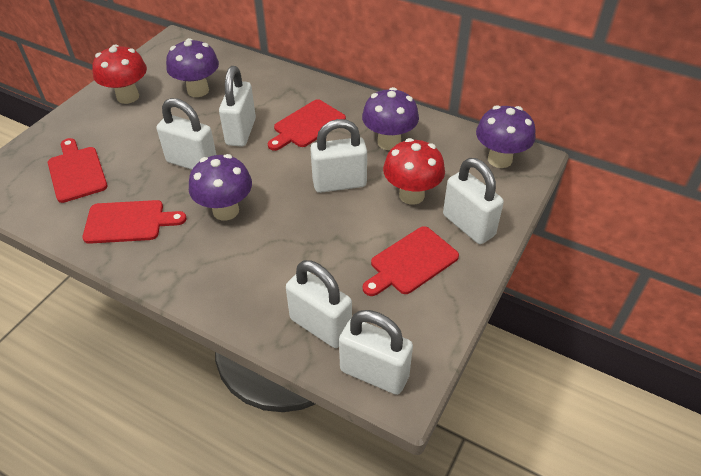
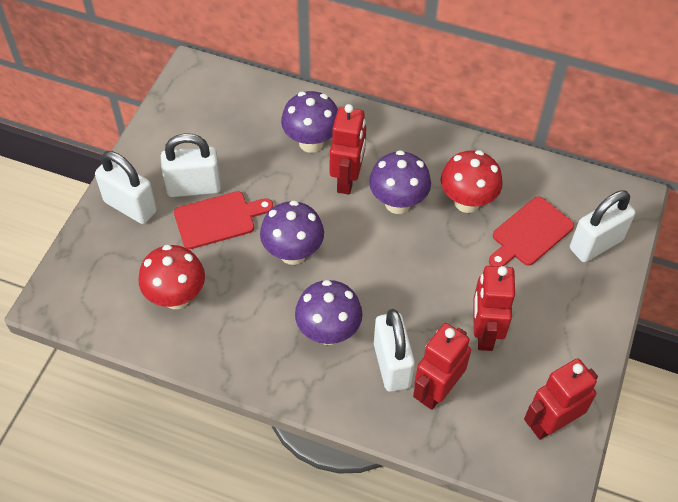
red cutting board: 4 -> 2
red robot: 0 -> 4
white padlock: 6 -> 4

